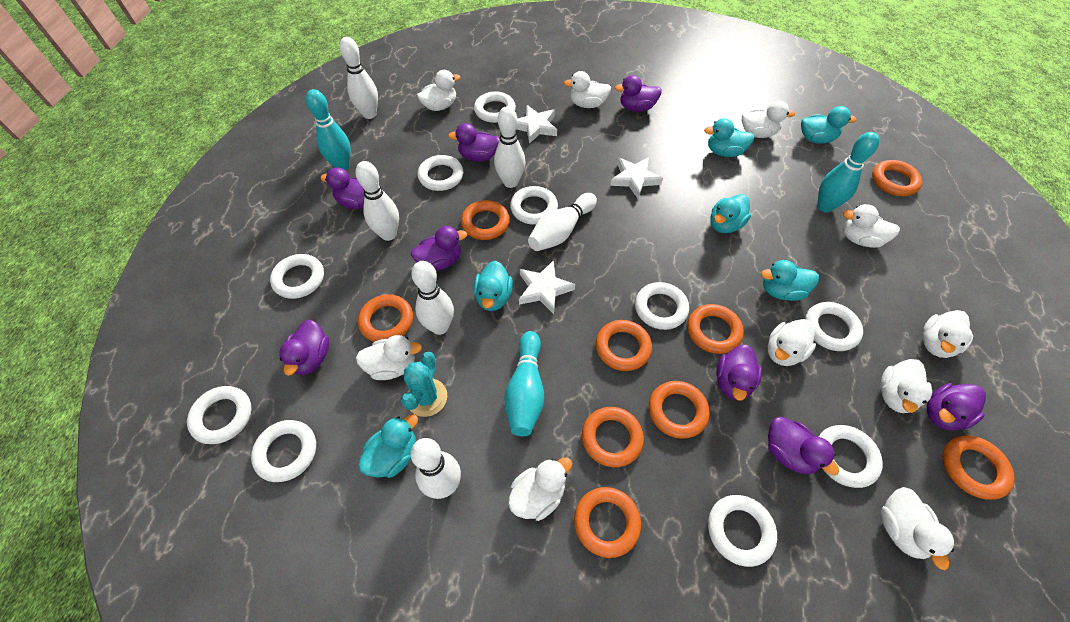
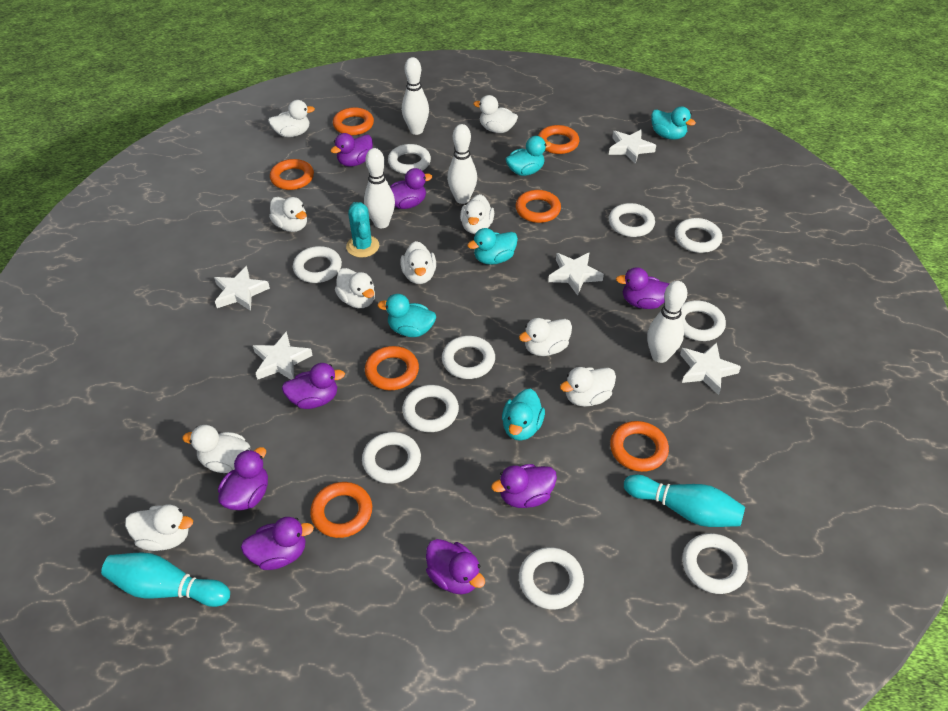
orange ring: 9 -> 7
turquoise bowling pin: 3 -> 2
turquoise duck: 6 -> 5
white bowling pin: 6 -> 4
white star: 3 -> 5

